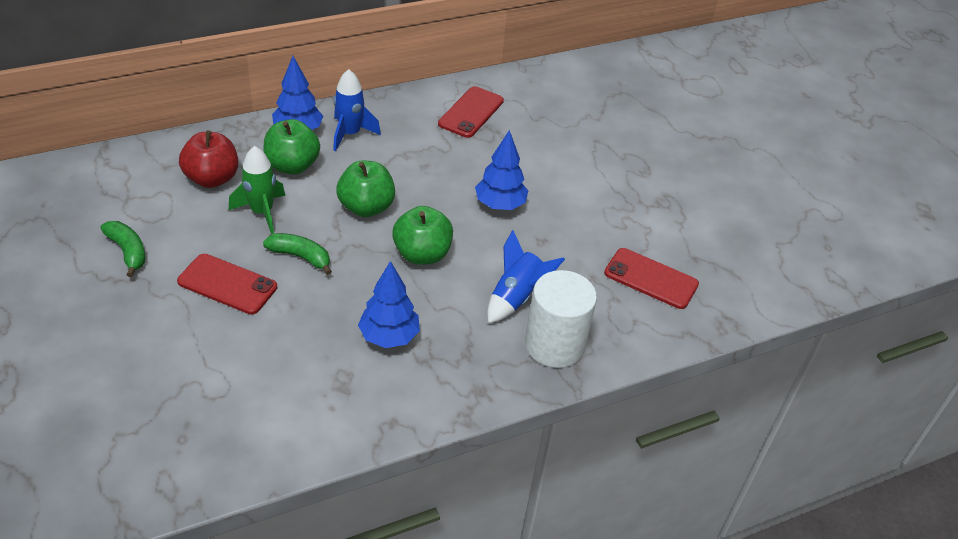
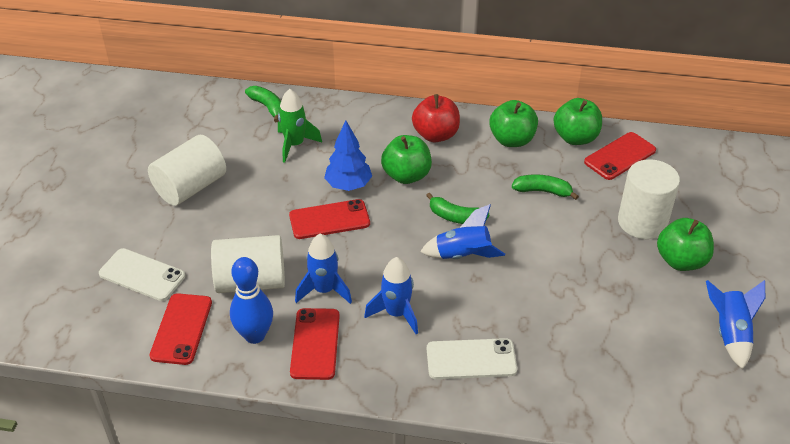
blue bowling pin: 0 -> 1
blue rocket: 2 -> 4
blue tree: 3 -> 1
green apple: 3 -> 4
green banana: 2 -> 3
red phone: 3 -> 4
white cylinder: 1 -> 3
white phone: 0 -> 2

